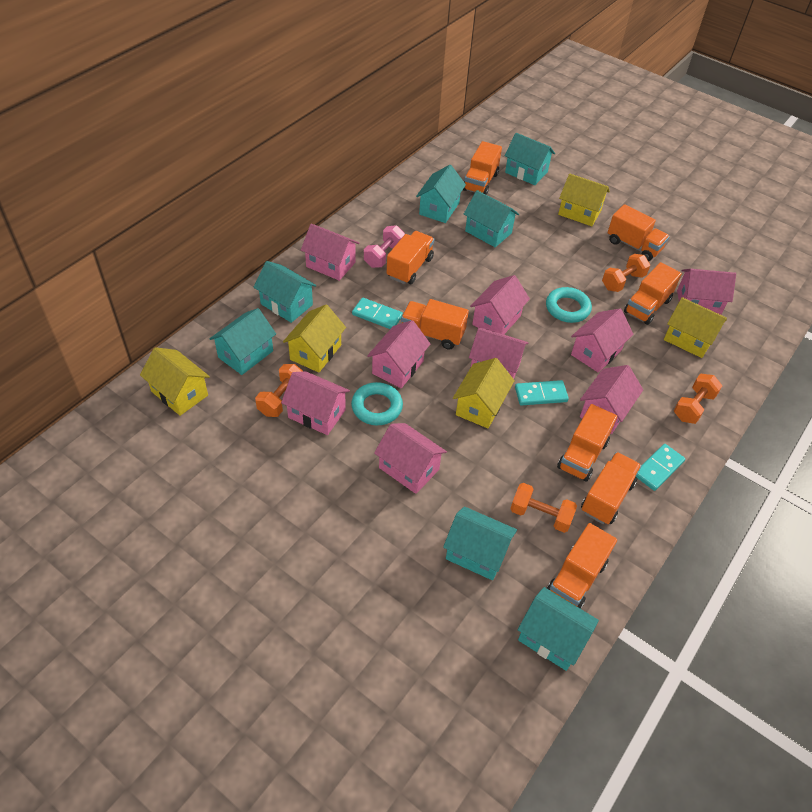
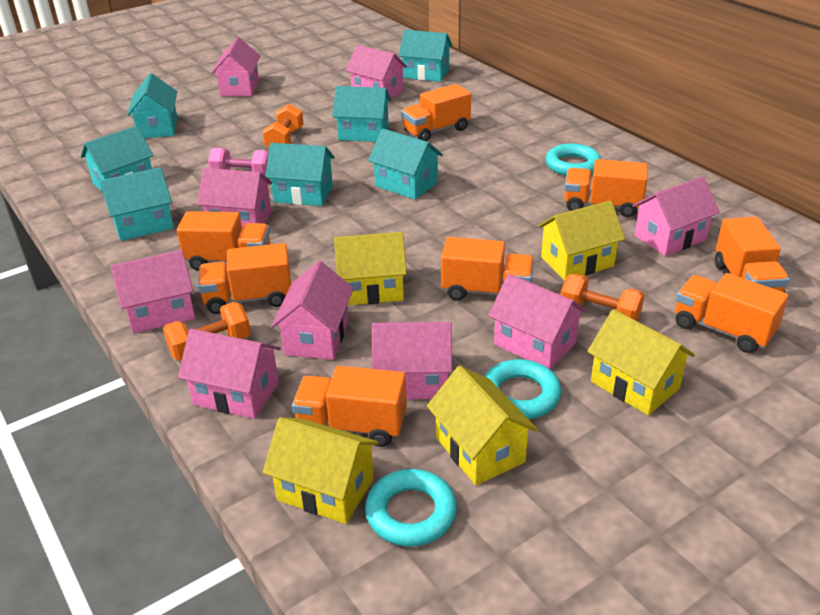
orange dumbbell: 4 -> 3
turquoise domino: 3 -> 0
turquoise ring: 2 -> 3

